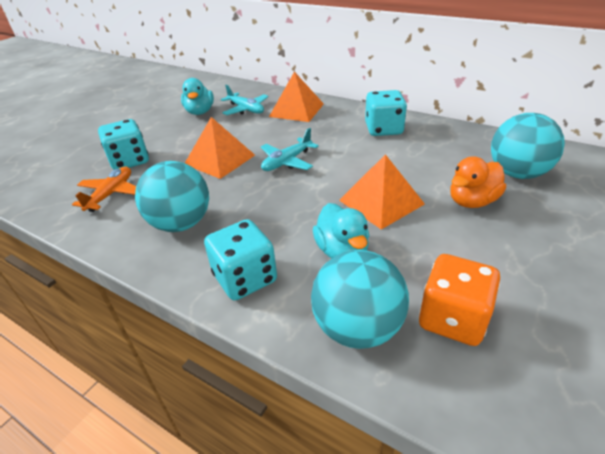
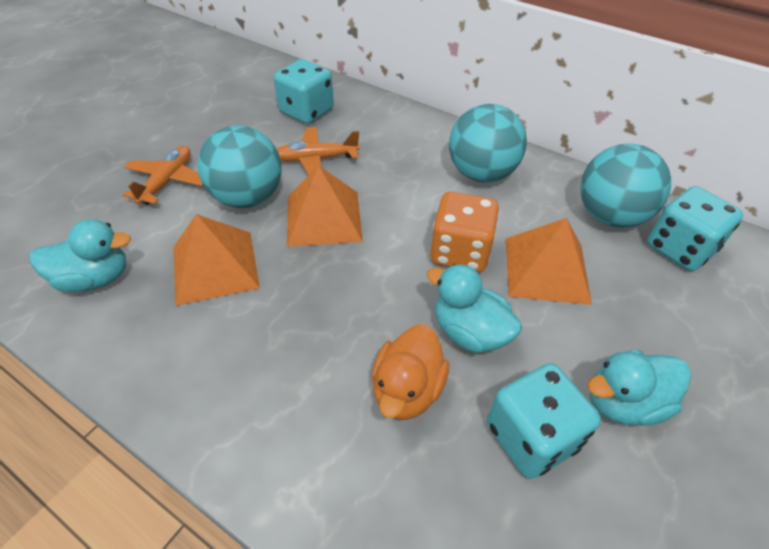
orange plane: 1 -> 2
turquoise duck: 2 -> 3
turquoise plane: 2 -> 0

